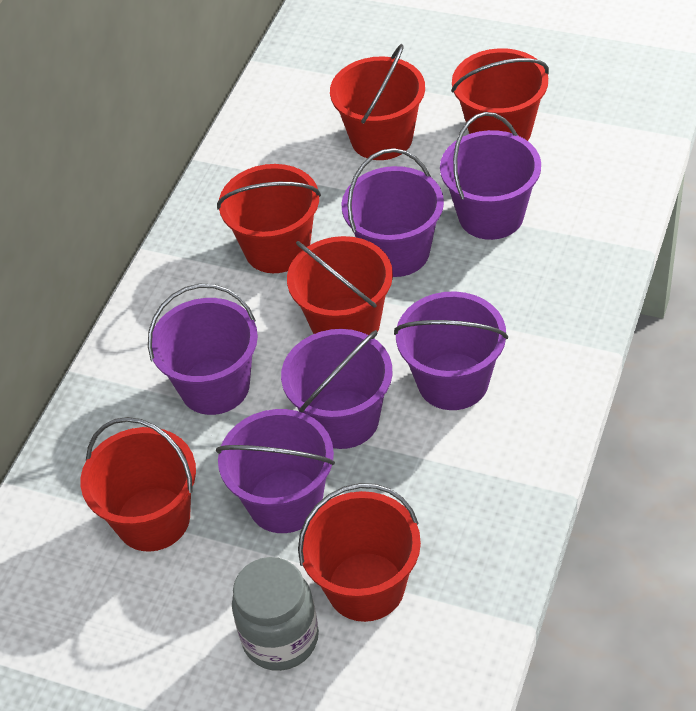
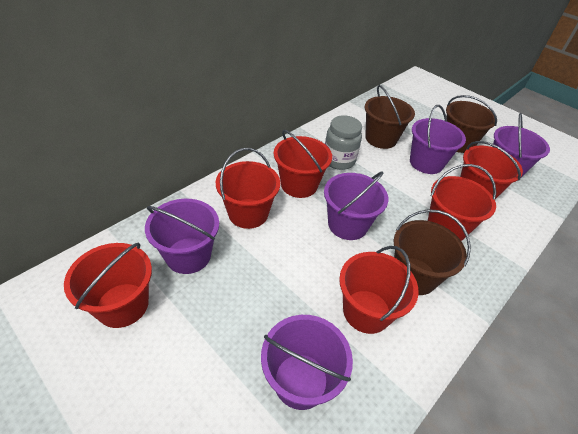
brown bucket: 0 -> 3
purple bucket: 6 -> 5

